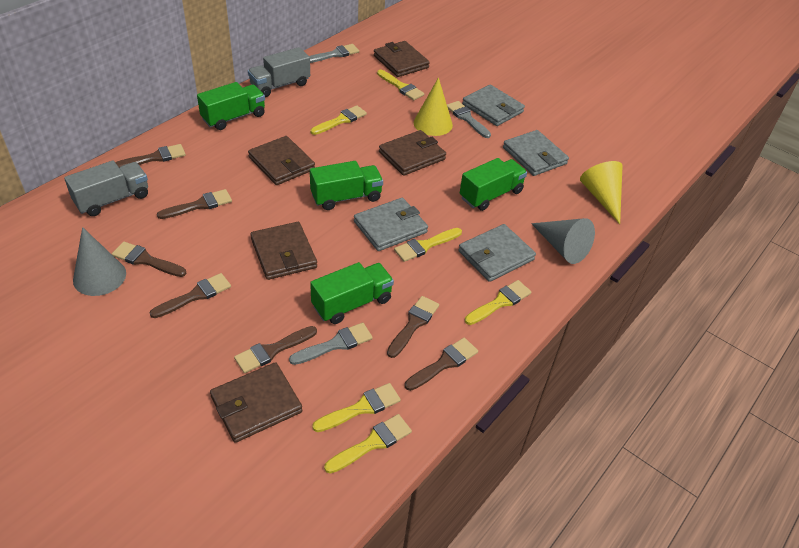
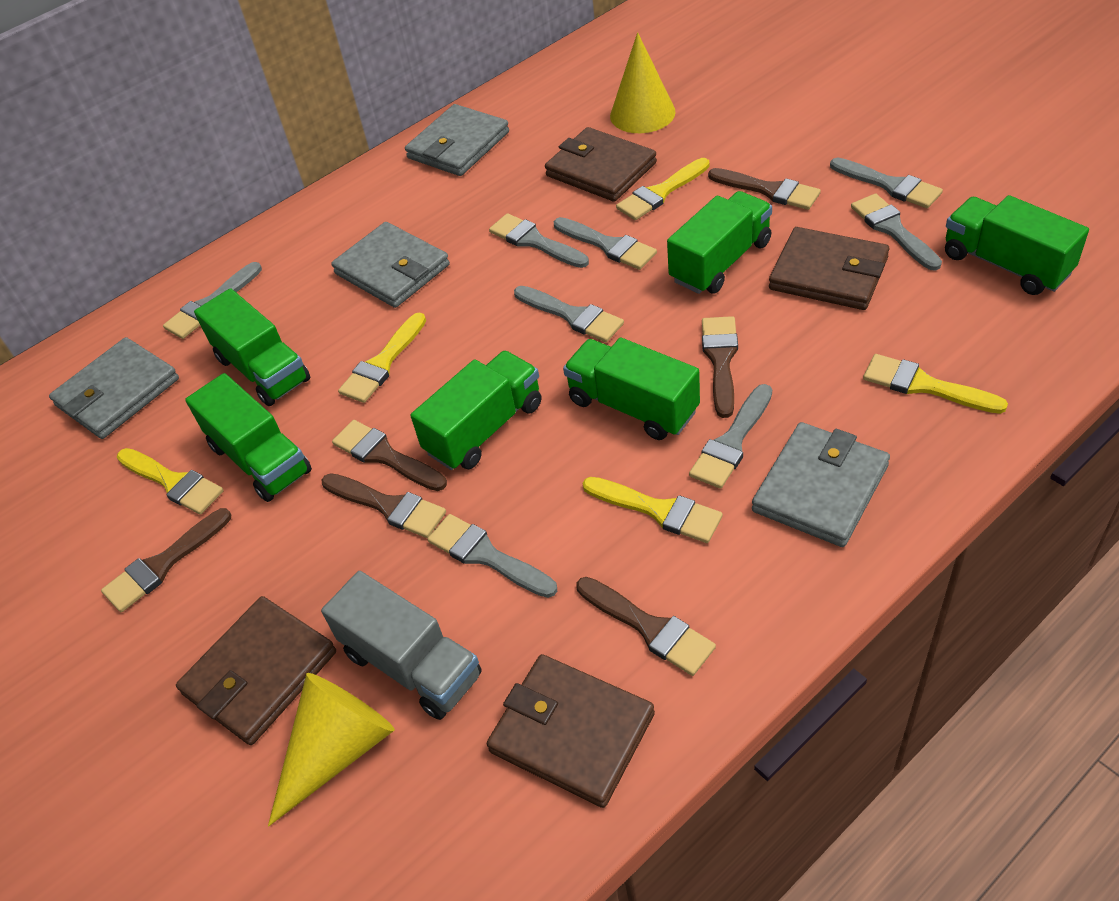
brown brush: 7 -> 6
brown wallet: 5 -> 4
green truck: 4 -> 6
grey brush: 3 -> 8
grey cone: 2 -> 0
grey truck: 2 -> 1
yellow brush: 6 -> 5

